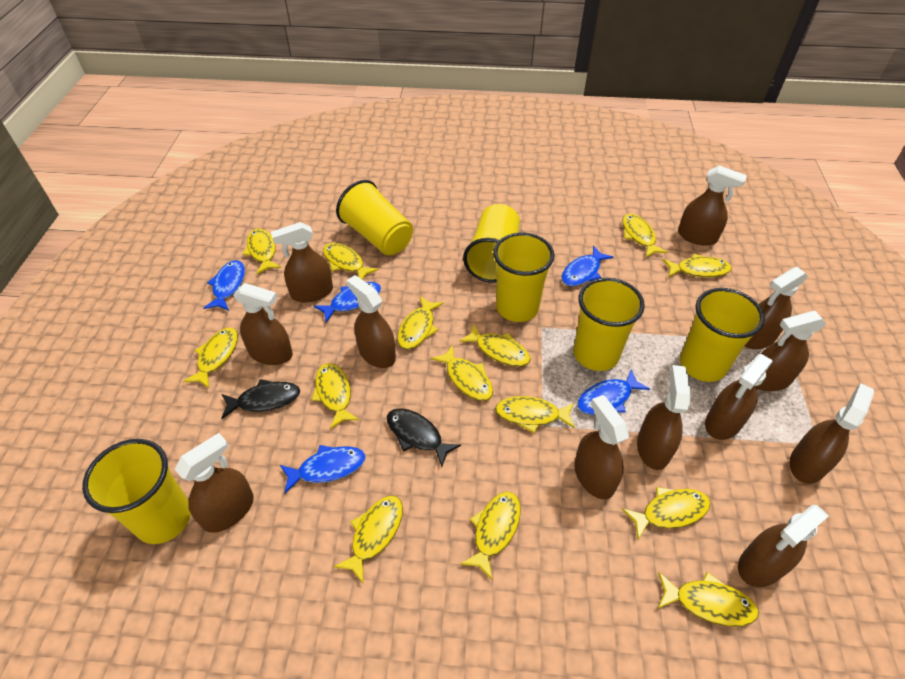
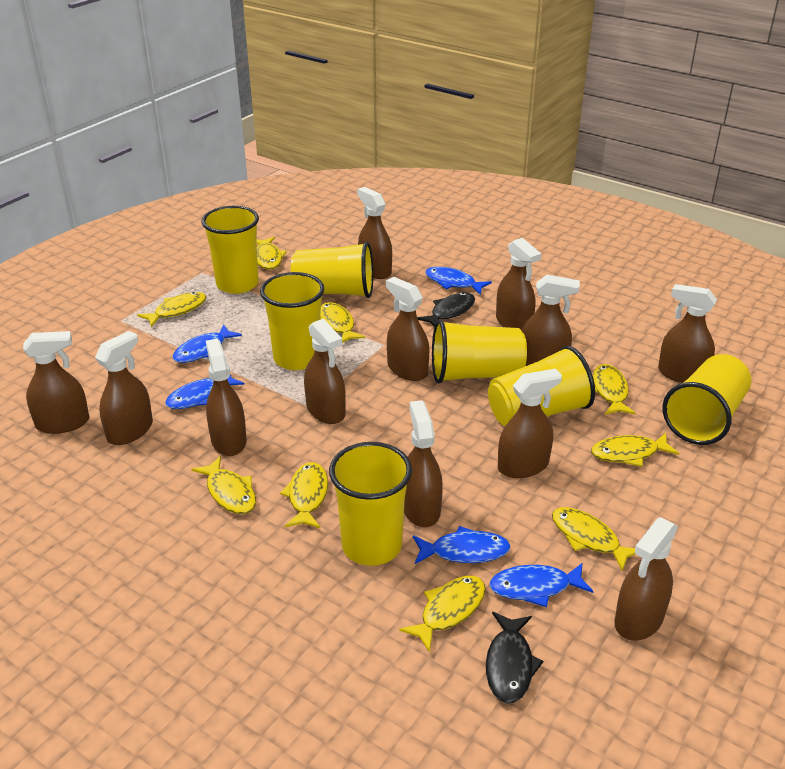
yellow cup: 6 -> 7
yellow fish: 14 -> 9

